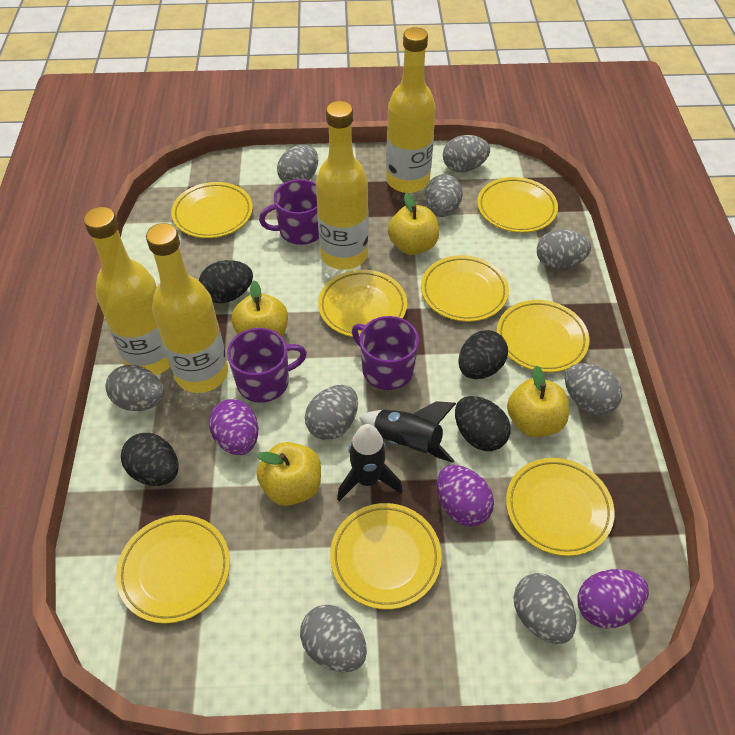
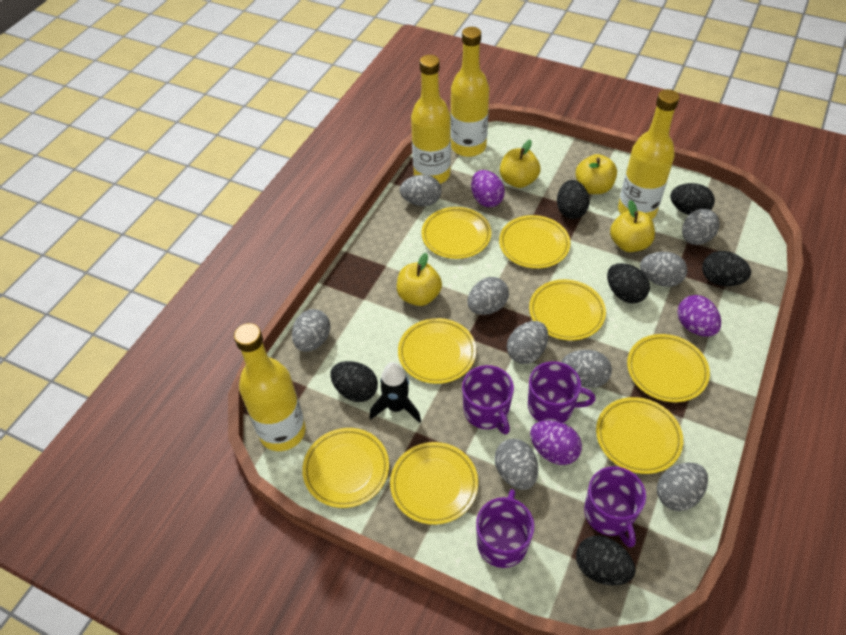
black egg: 4 -> 6
black rocket: 2 -> 1
purple mug: 3 -> 4

